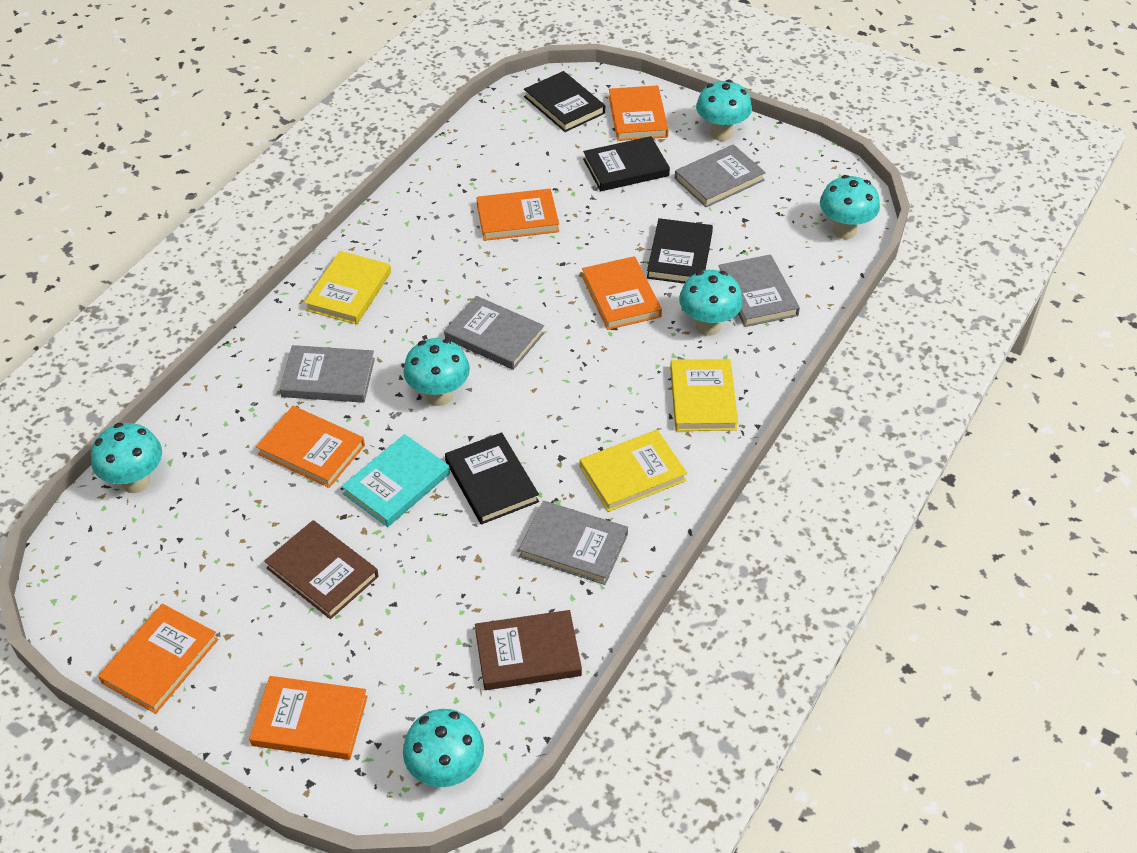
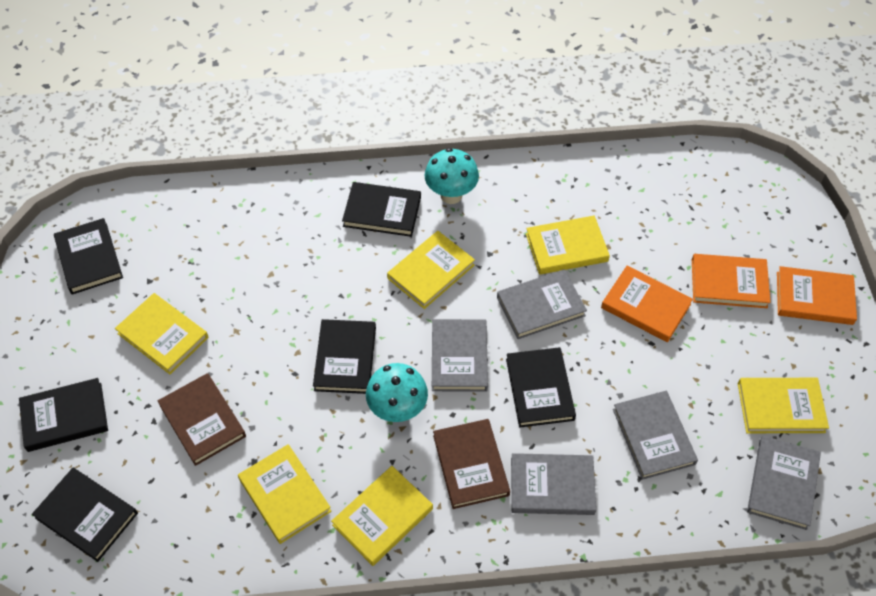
black book: 4 -> 6
orange book: 6 -> 3
turquoise book: 1 -> 0
turquoise mushroom: 6 -> 2
yellow book: 3 -> 6

